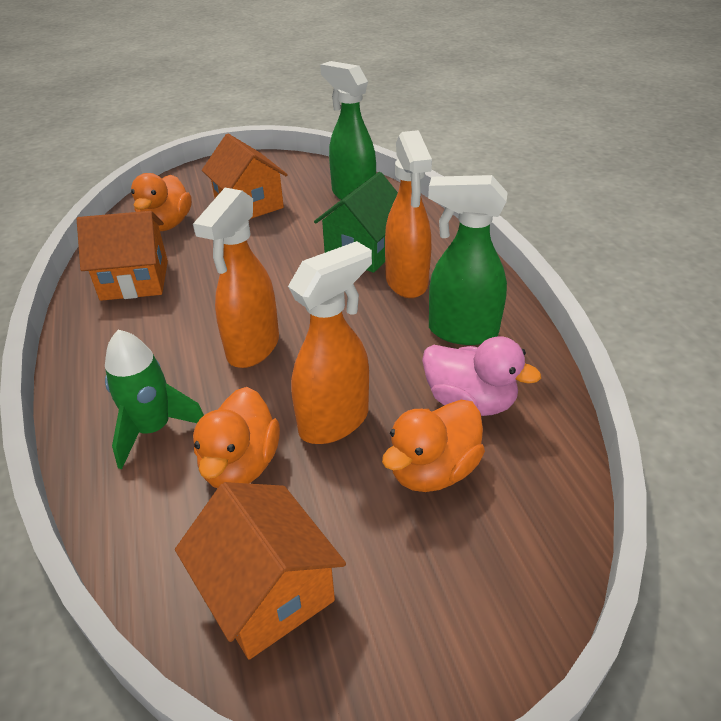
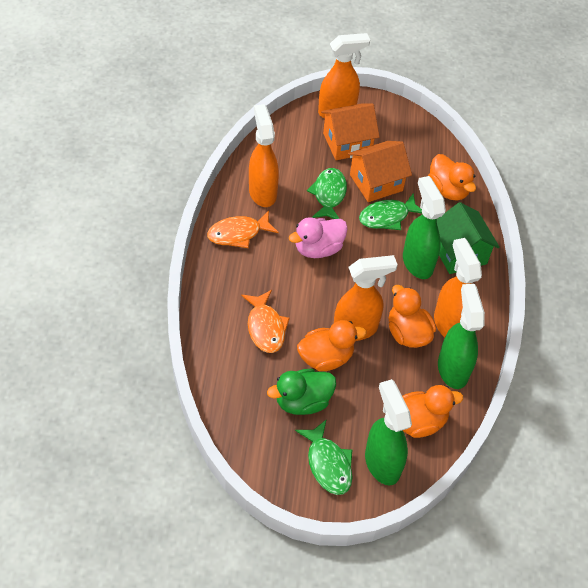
green duck: 0 -> 1
green fish: 0 -> 3
green rocket: 1 -> 0
green spray bottle: 2 -> 3
orange duck: 3 -> 4
orange fish: 0 -> 2
orange house: 3 -> 2
orange spray bottle: 3 -> 4

